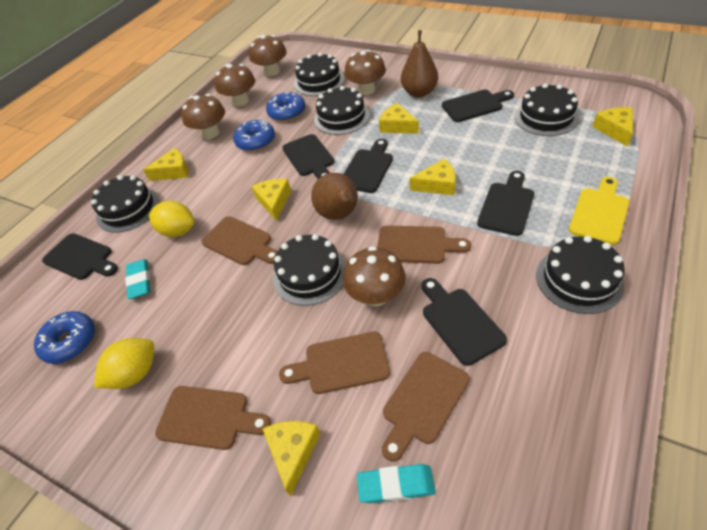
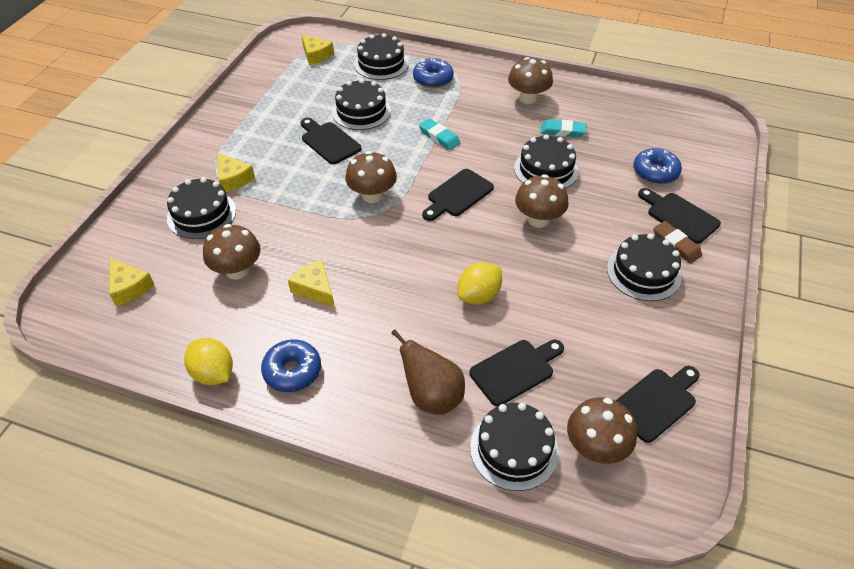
black cutting board: 6 -> 5
brown cutting board: 5 -> 0
brown eraser: 0 -> 1
brown pear: 2 -> 1
yellow cheese: 6 -> 4
yellow cutting board: 1 -> 0

